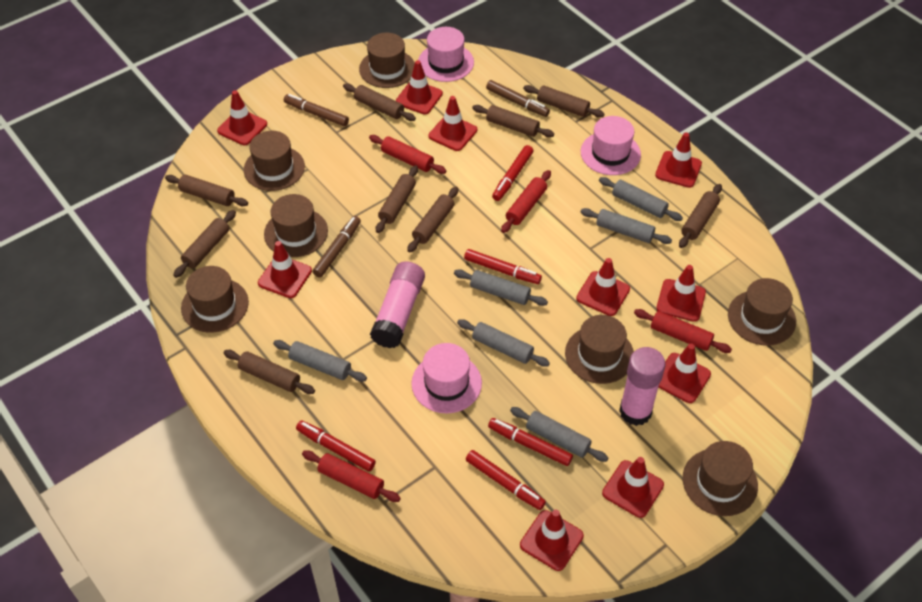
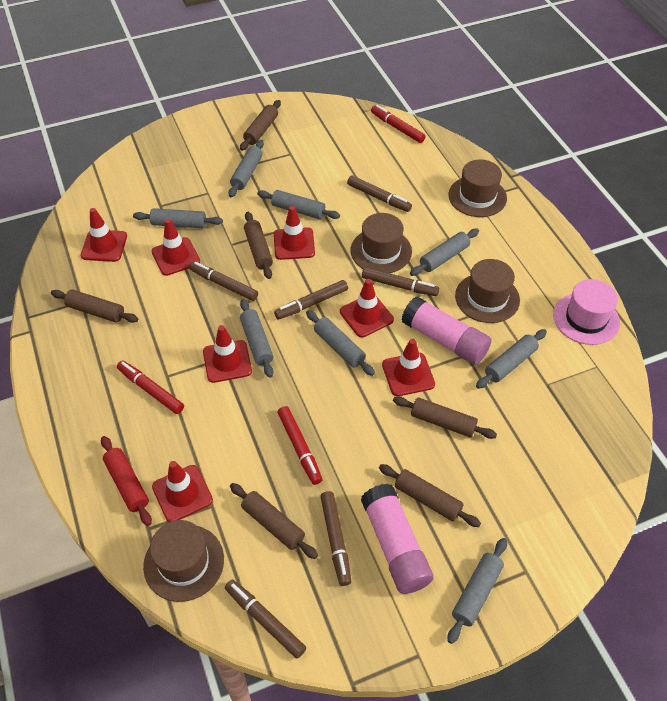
brown hat: 7 -> 4
brown marker: 3 -> 6
brown rolling pin: 9 -> 6
grey rolling pin: 6 -> 8
pink hat: 3 -> 1
red marker: 5 -> 3
red rolling pin: 4 -> 1
red traffic cone: 10 -> 7

